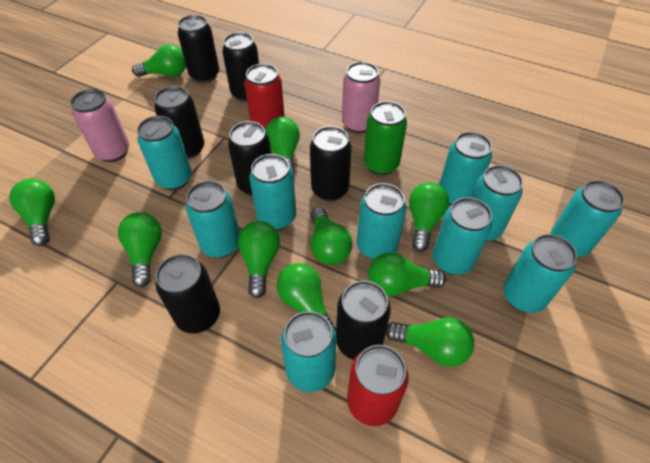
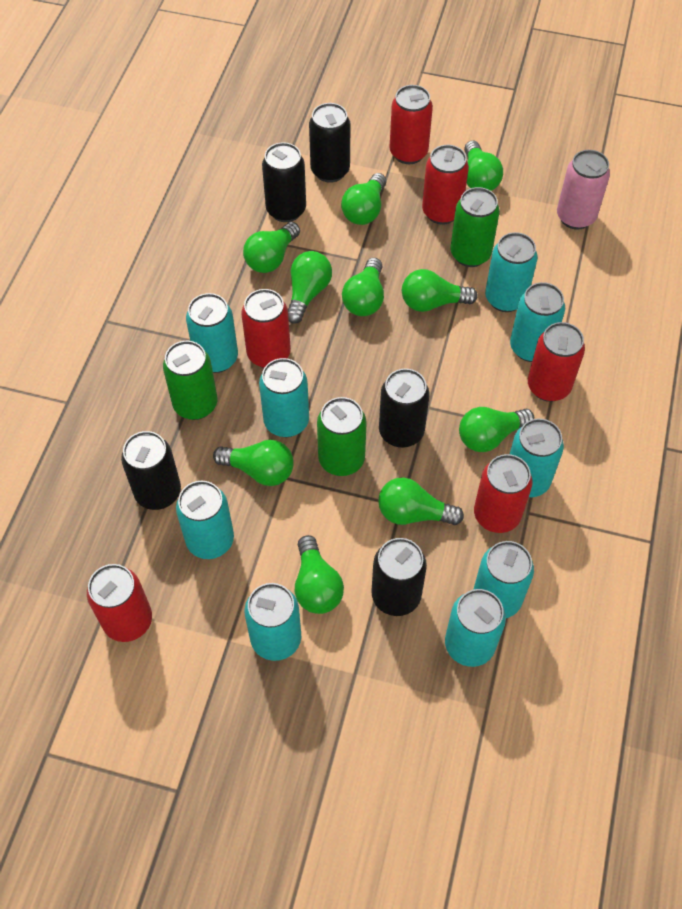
black can: 7 -> 5
green can: 1 -> 3
pink can: 2 -> 1
red can: 2 -> 6
turquoise can: 10 -> 9

